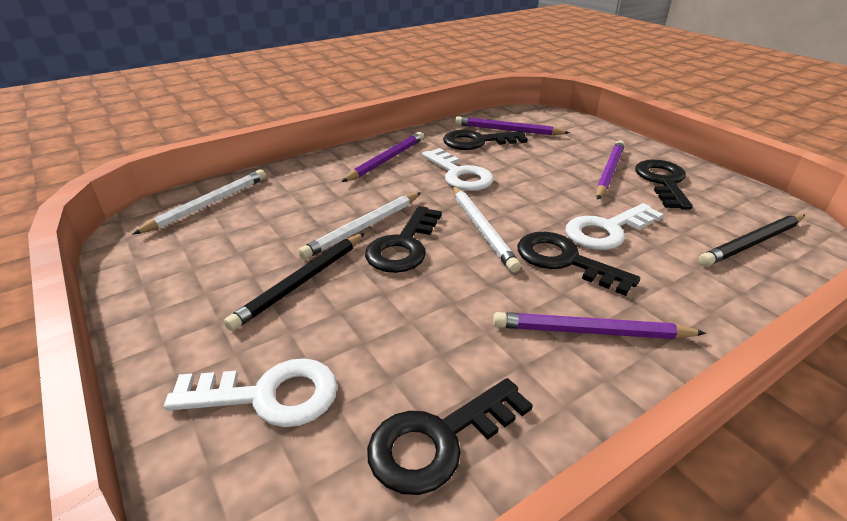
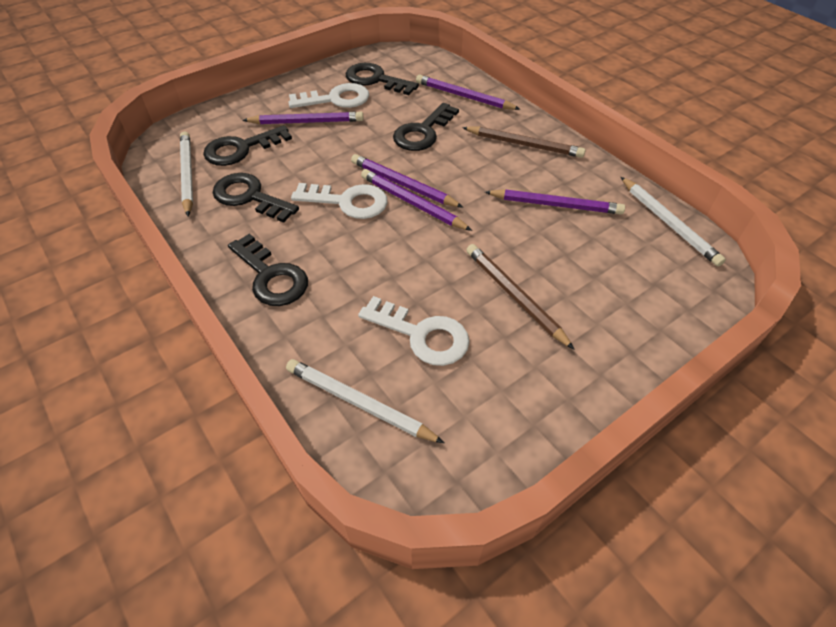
black pencil: 2 -> 0
brown pencil: 0 -> 2
purple pencil: 4 -> 5

